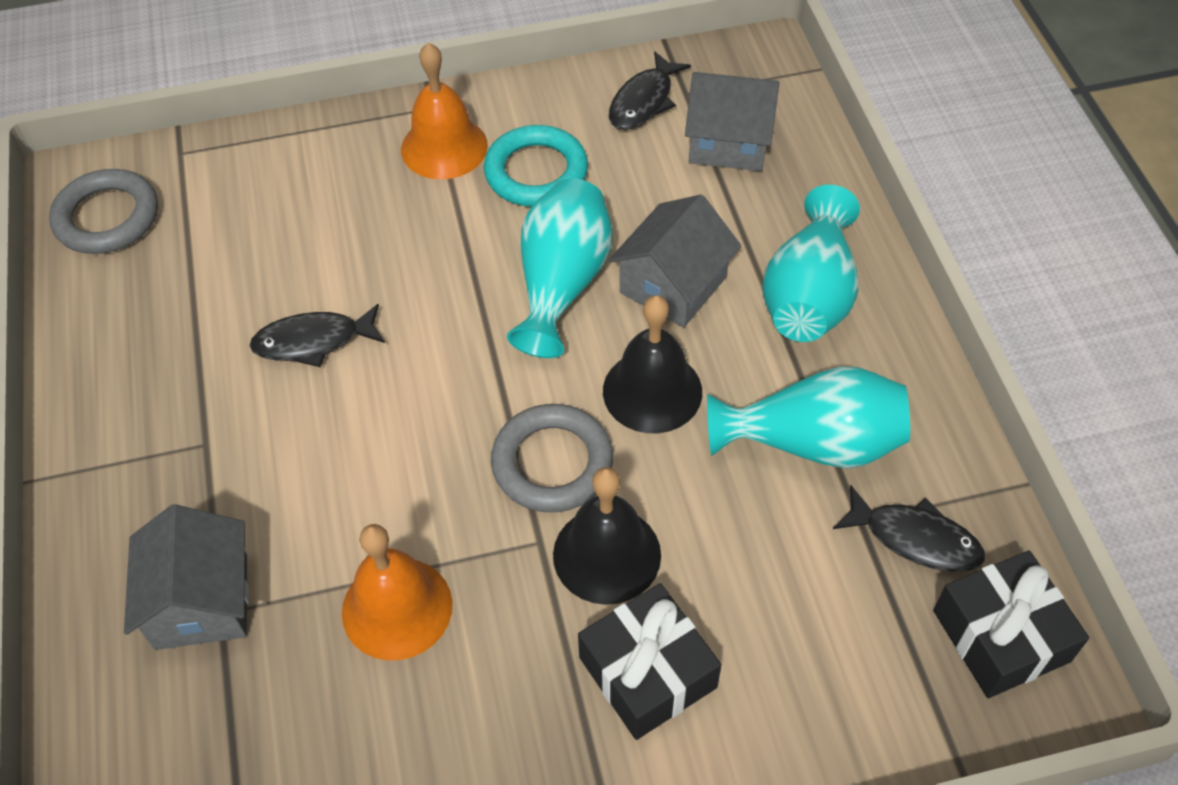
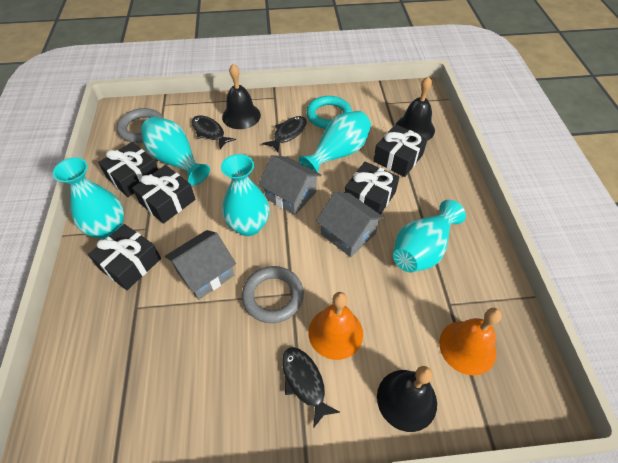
black bell: 2 -> 3
black gift: 2 -> 5
turquoise vase: 3 -> 5

